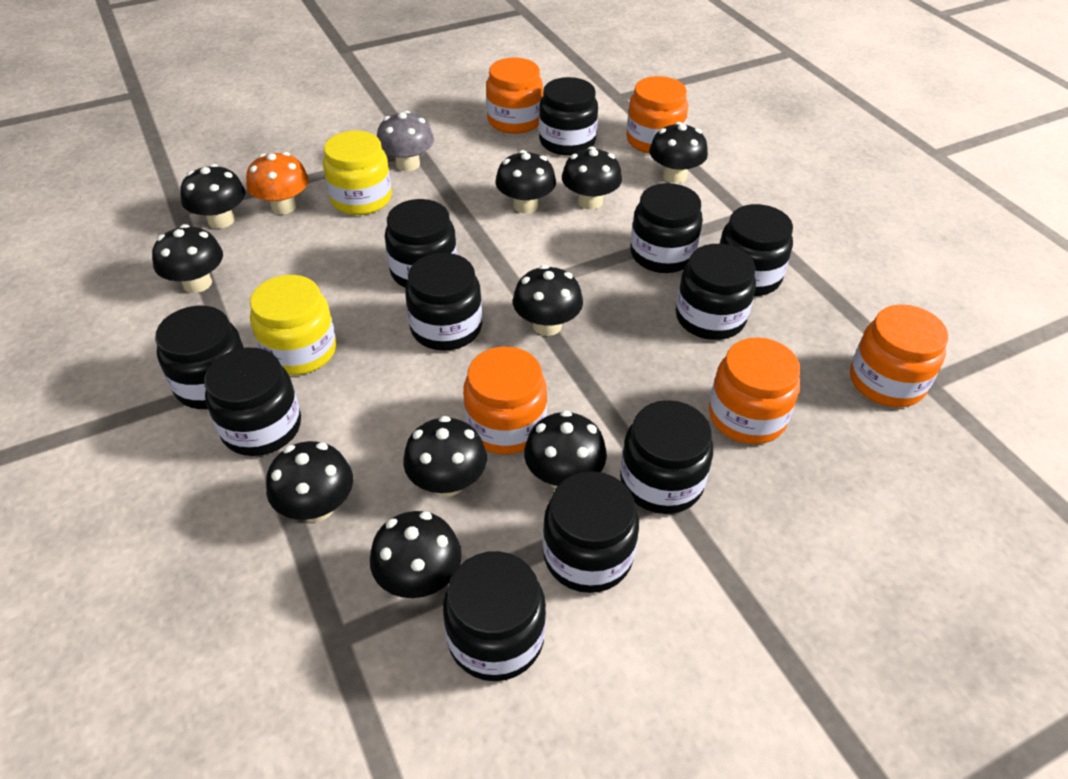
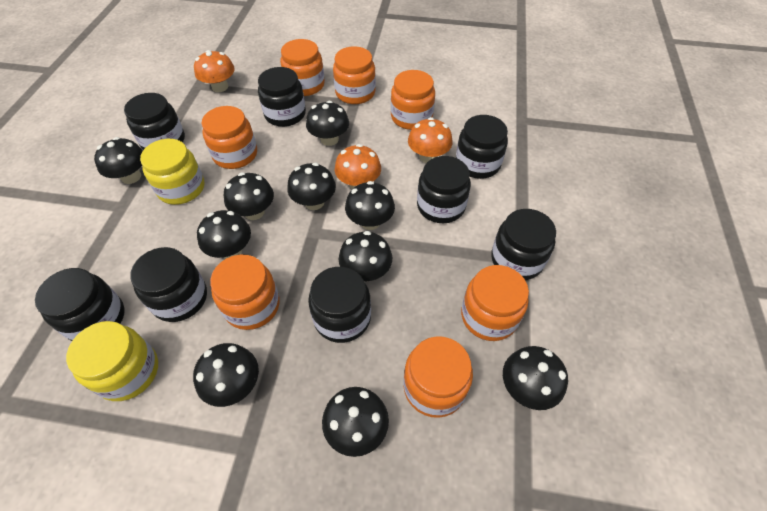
black jar: 11 -> 8
grey mushroom: 1 -> 0
orange jar: 5 -> 7
orange mushroom: 1 -> 3

